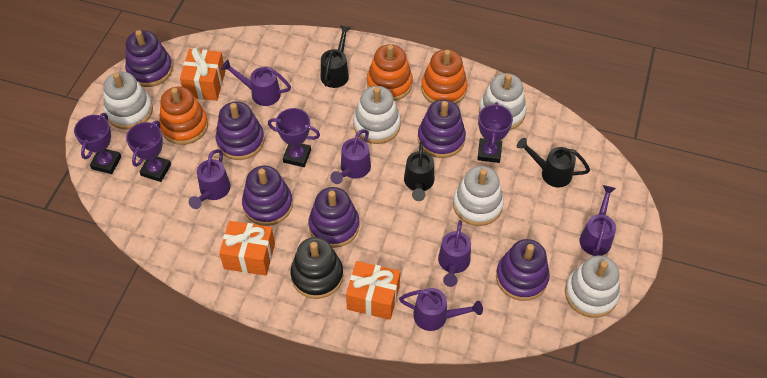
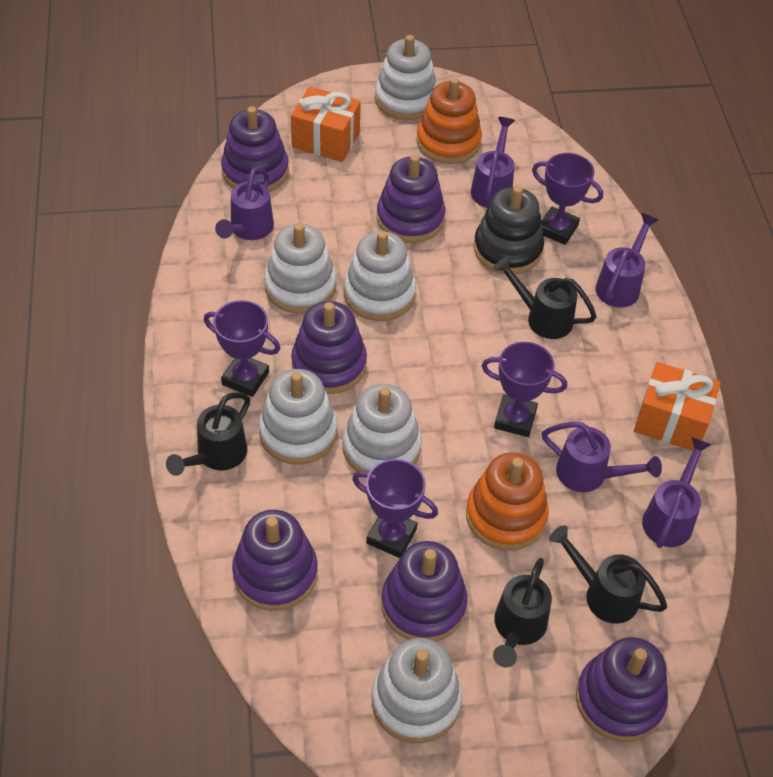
black watering can: 3 -> 4
orange gift: 3 -> 2
orange stacking toy: 3 -> 2
purple watering can: 6 -> 5
white stacking toy: 5 -> 6

